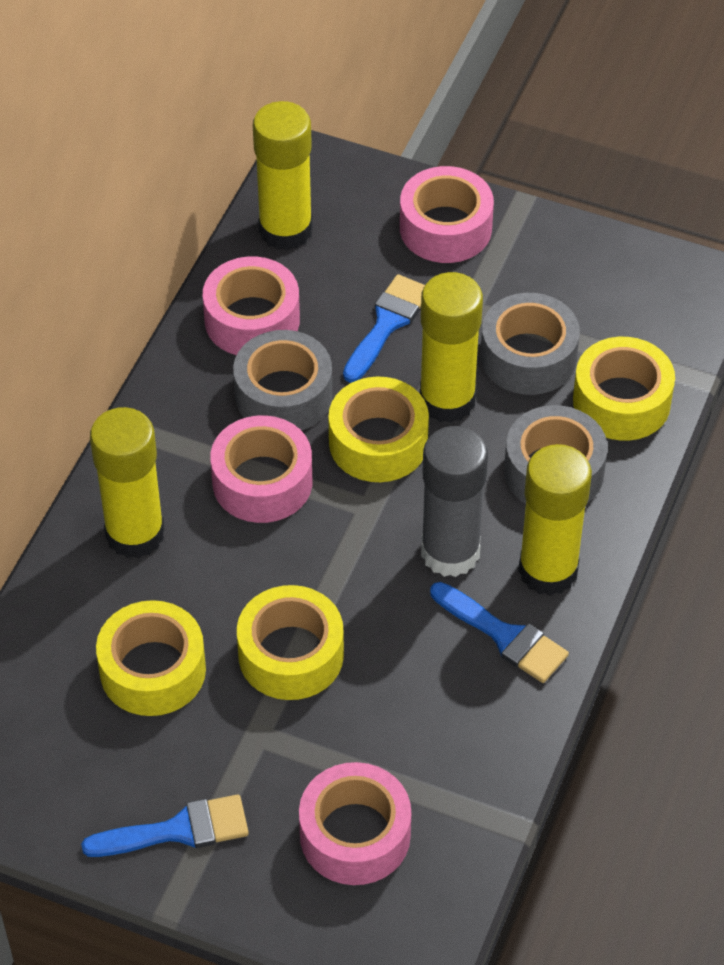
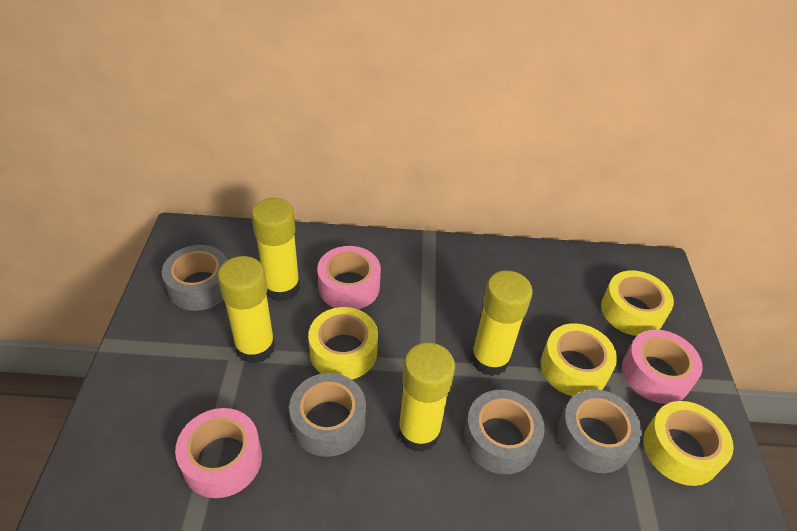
blue brush: 3 -> 0
grey glue stick: 1 -> 0
grey tape: 3 -> 4
pink tape: 4 -> 3

